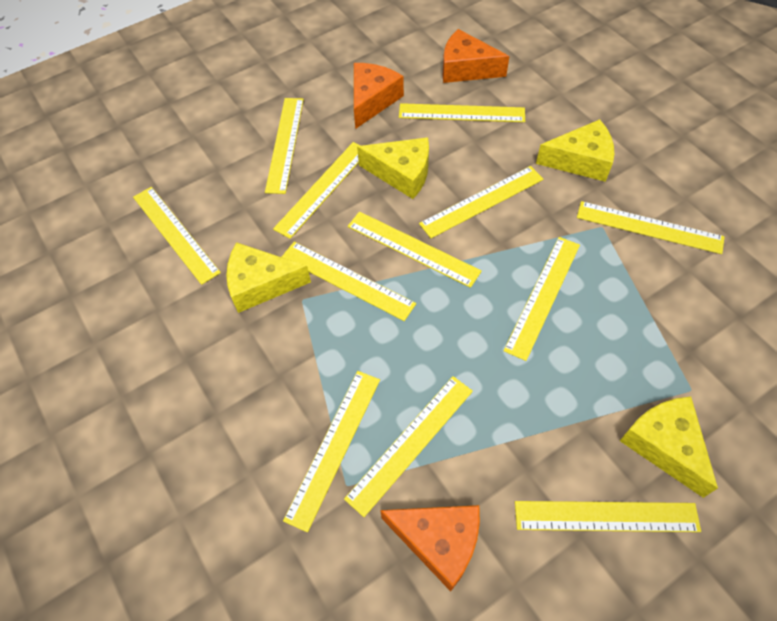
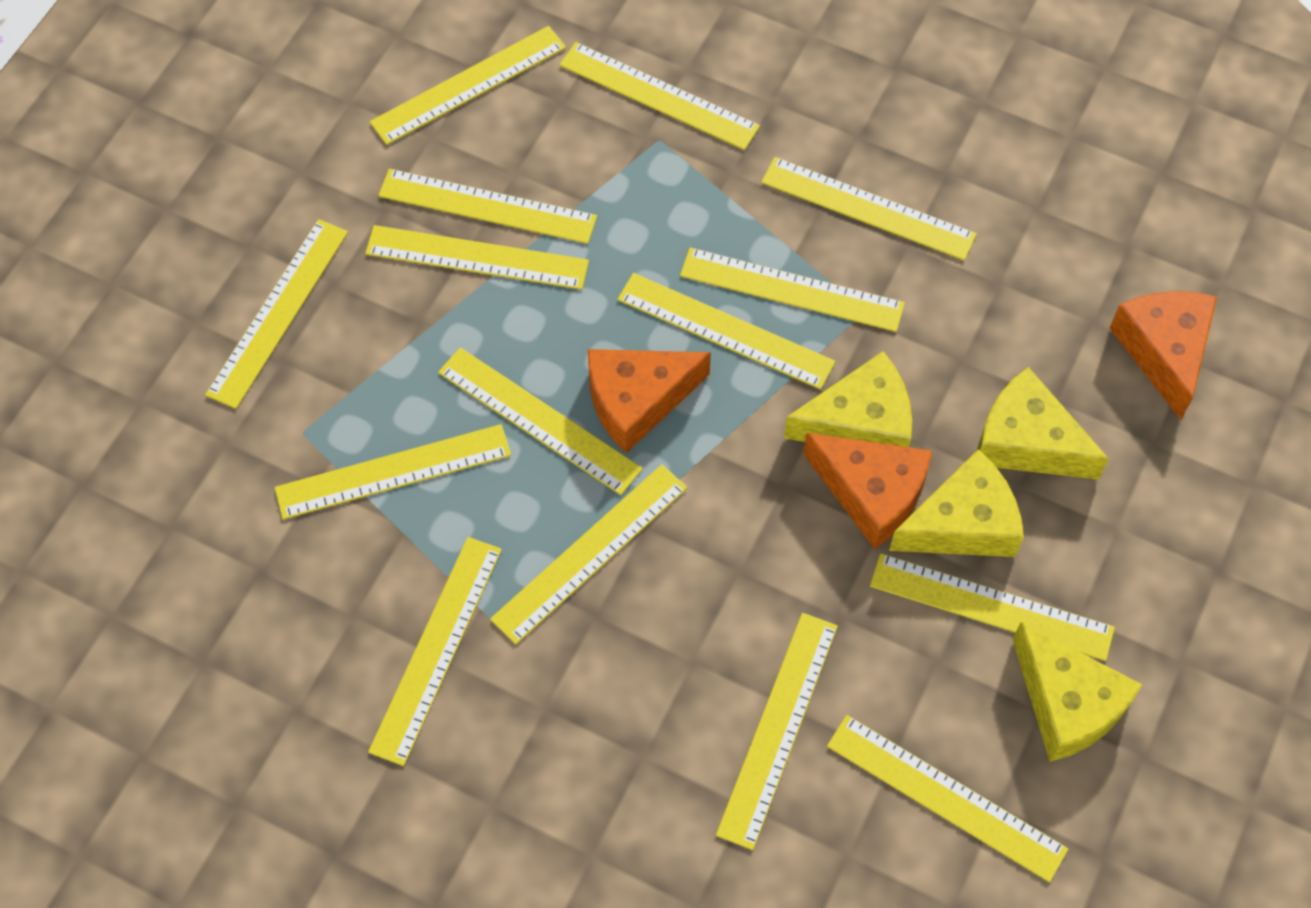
yellow ruler: 12 -> 15

